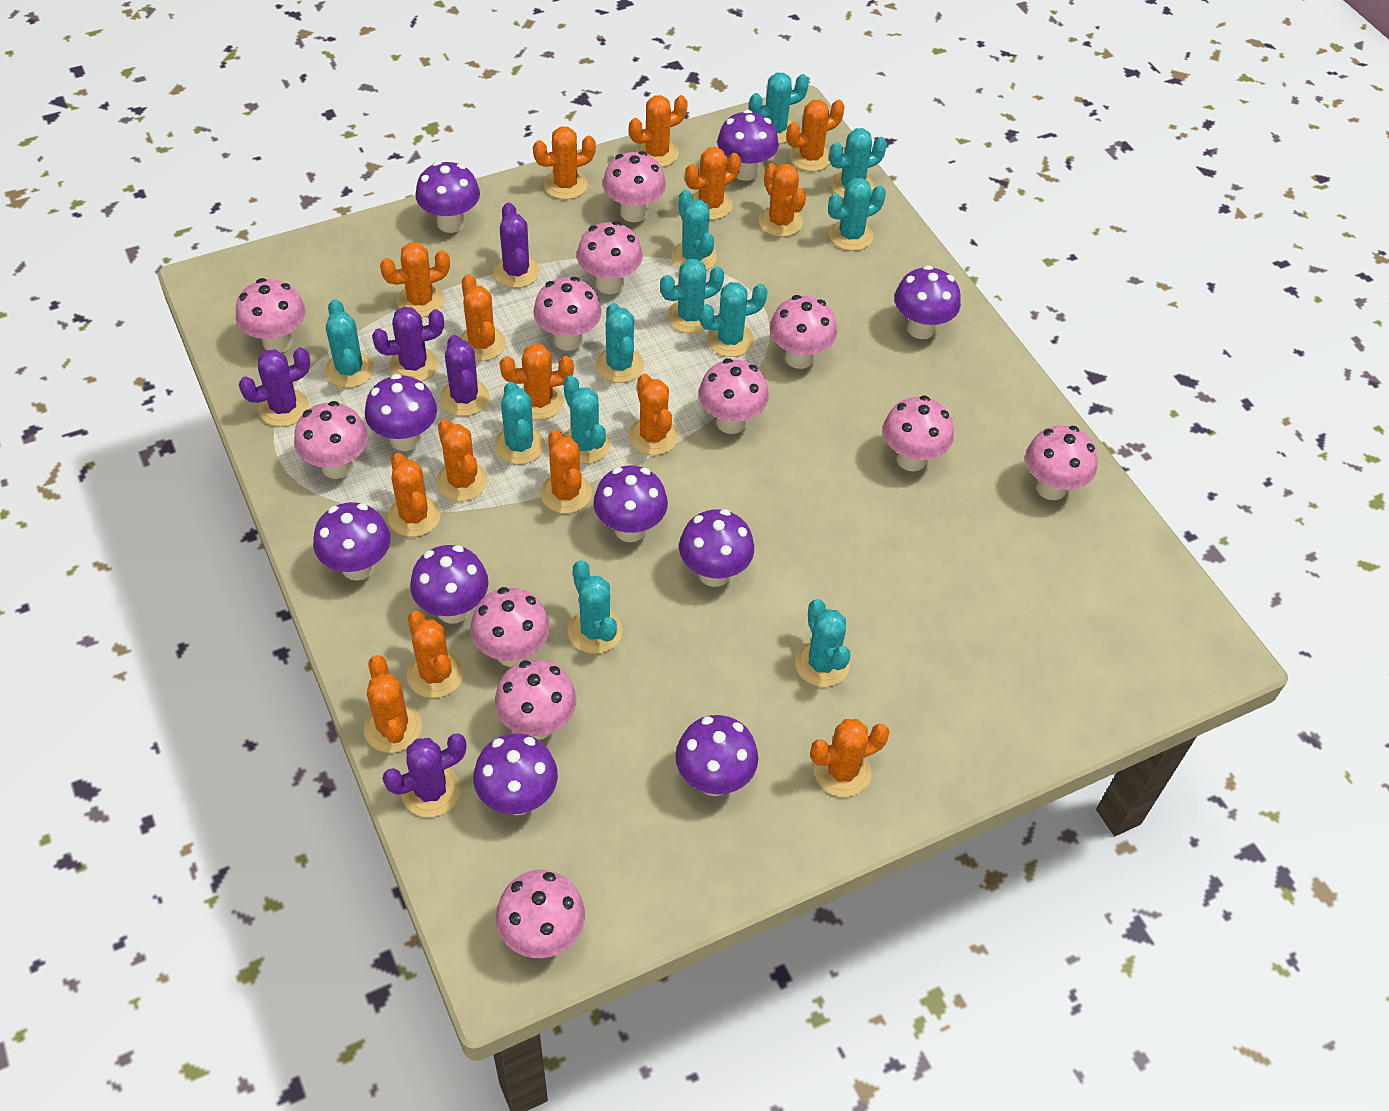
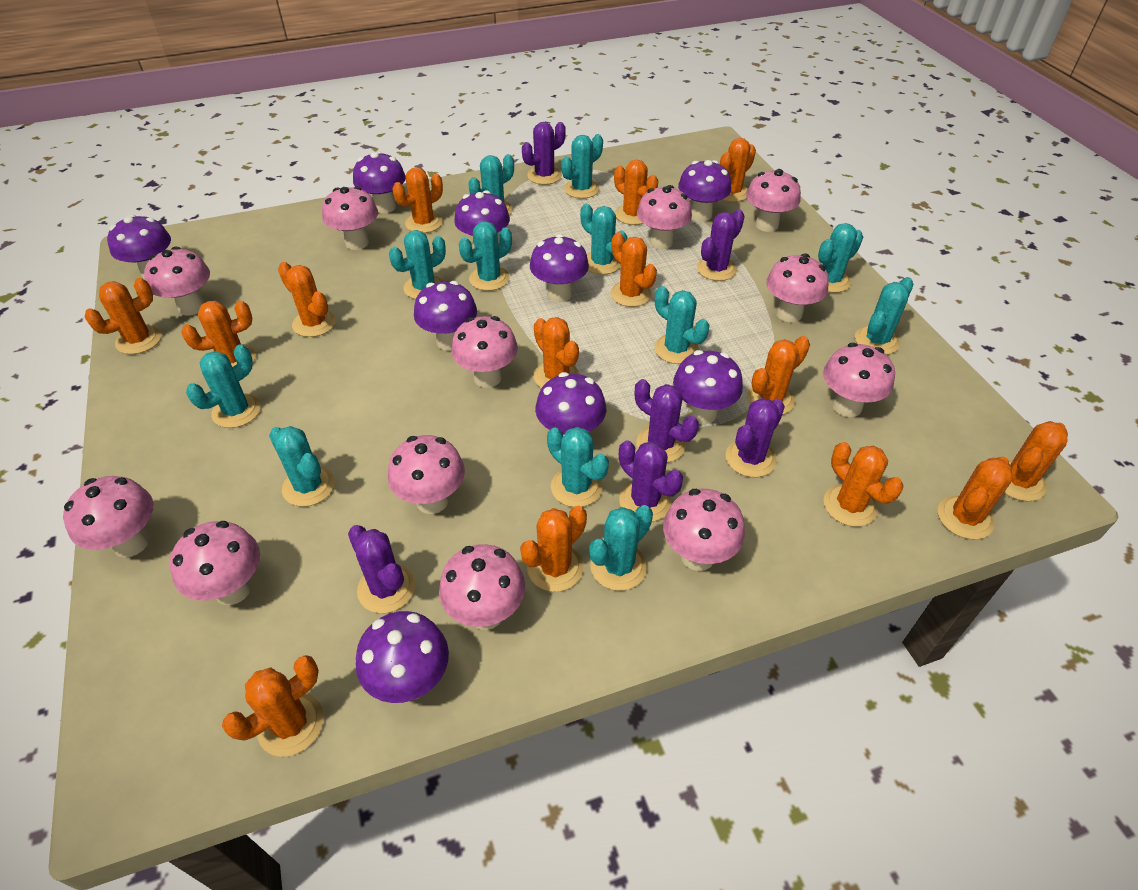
orange cactus: 15 -> 14
purple cactus: 5 -> 6
purple mushroom: 10 -> 9

